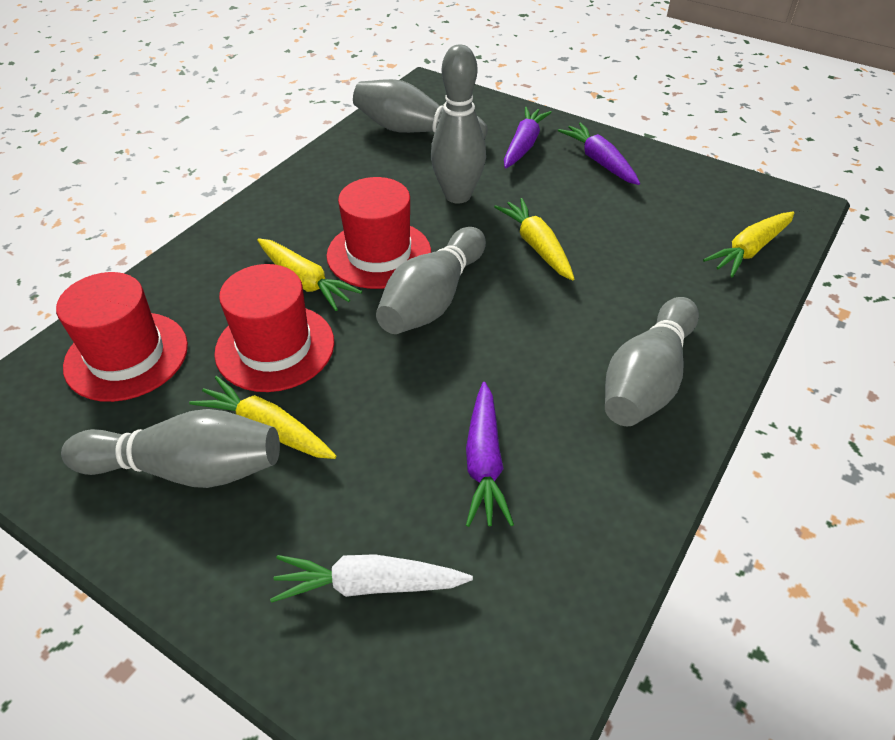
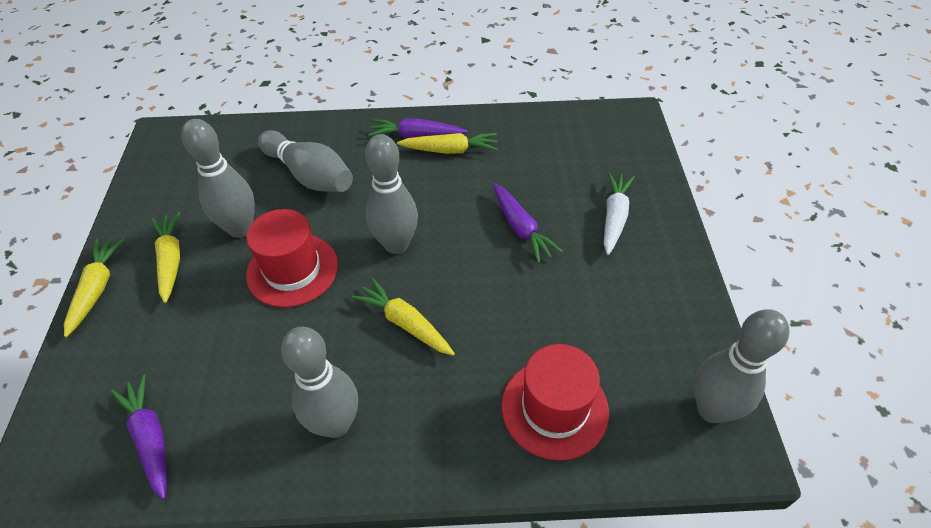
red hat: 3 -> 2

